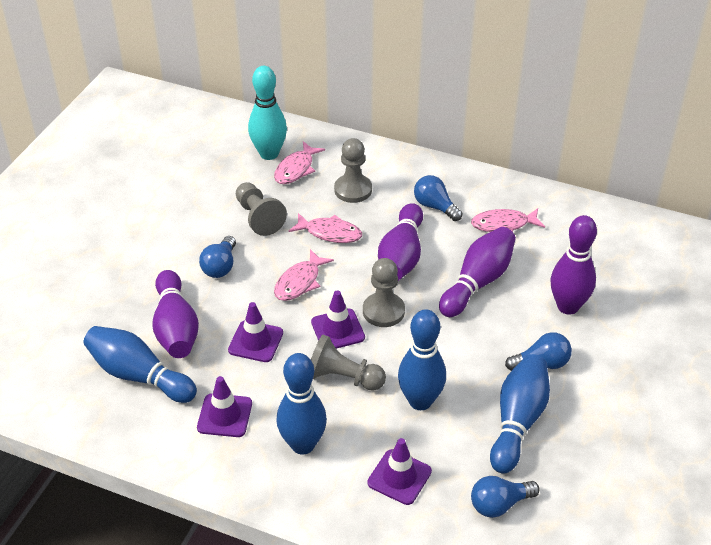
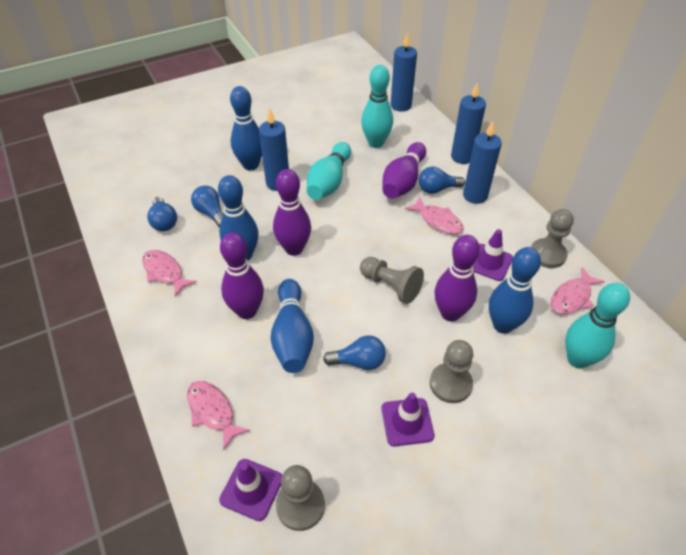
blue candle: 0 -> 4
purple traffic cone: 4 -> 3
turquoise bowling pin: 1 -> 3

